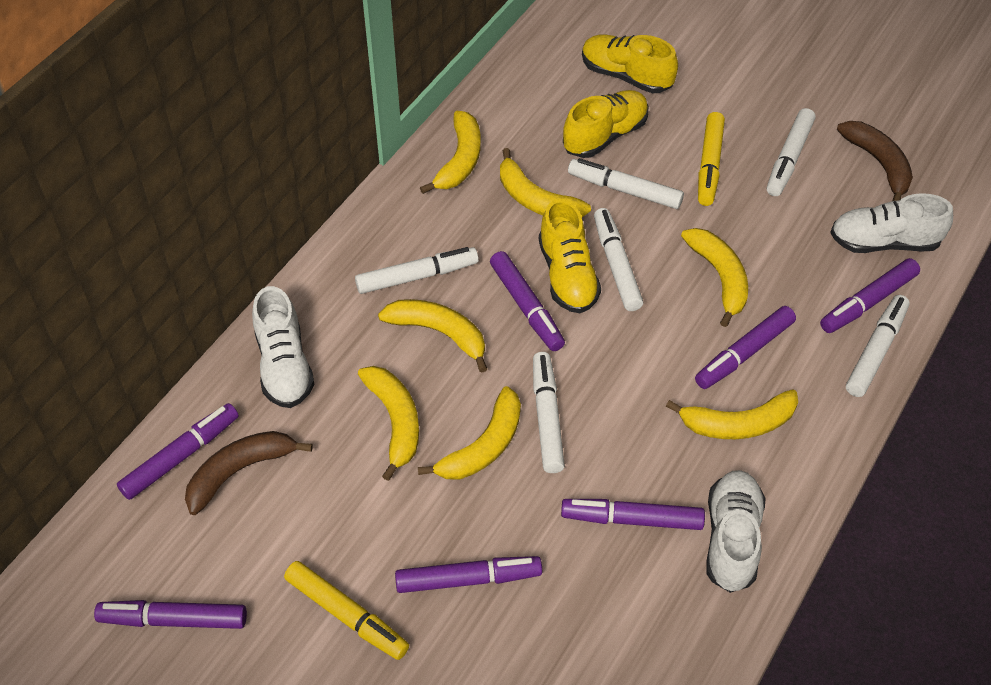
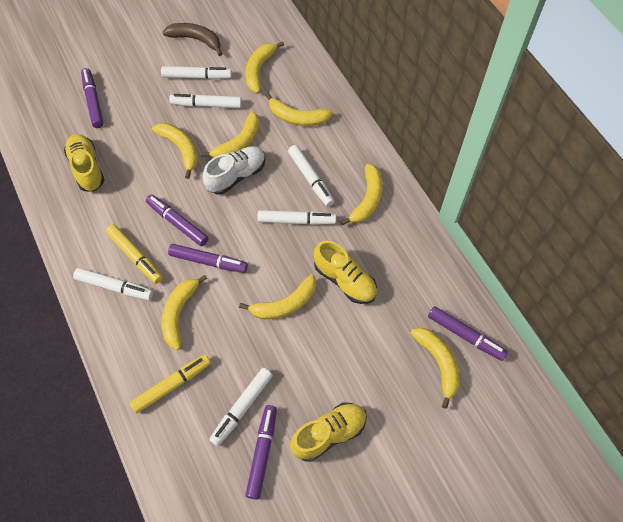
brown banana: 2 -> 1
purple marker: 7 -> 5
white shoe: 3 -> 1
yellow banana: 7 -> 8

